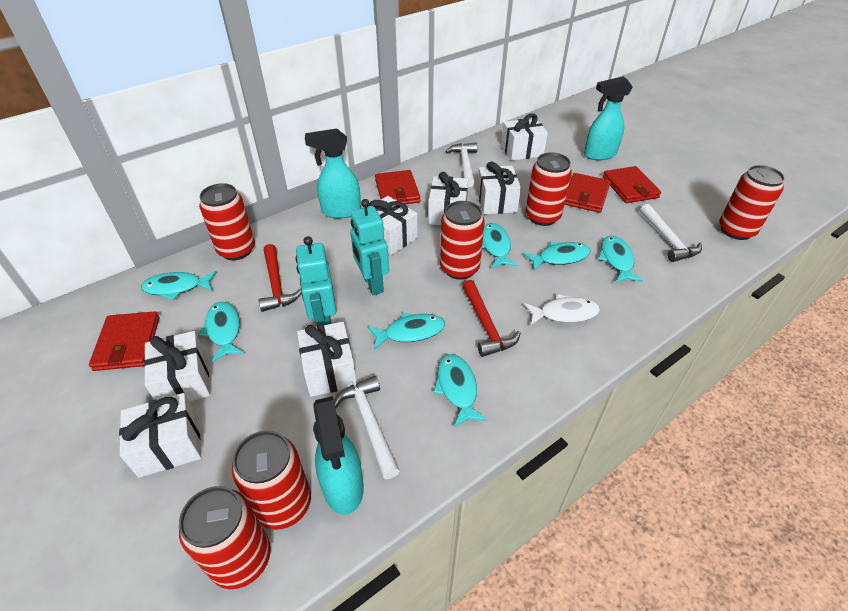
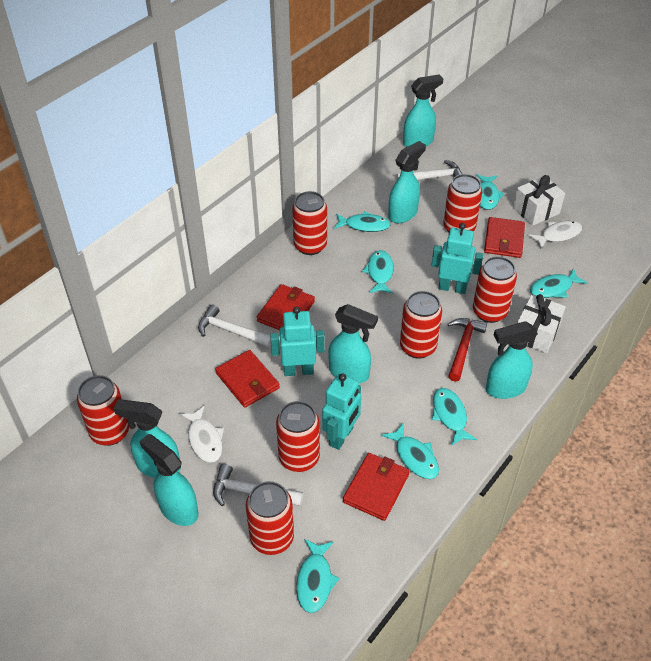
red can: 6 -> 7
red hammer: 2 -> 1
turquoise robot: 2 -> 3
turquoise spray bottle: 3 -> 6
white fish: 1 -> 2
white gift: 7 -> 2

